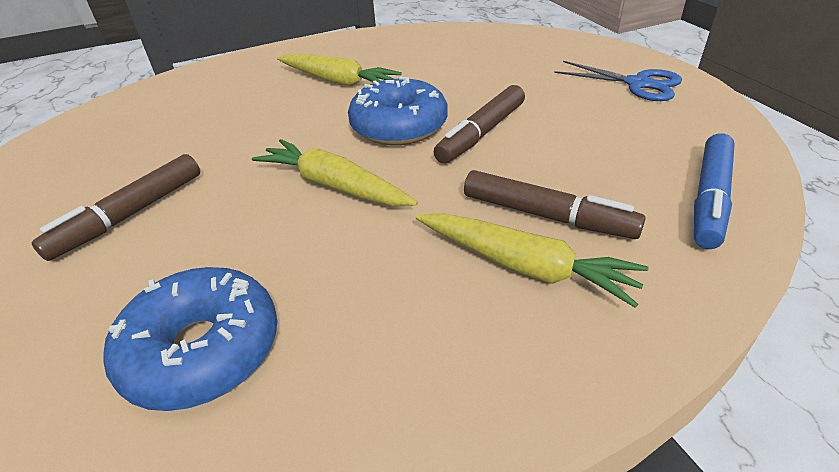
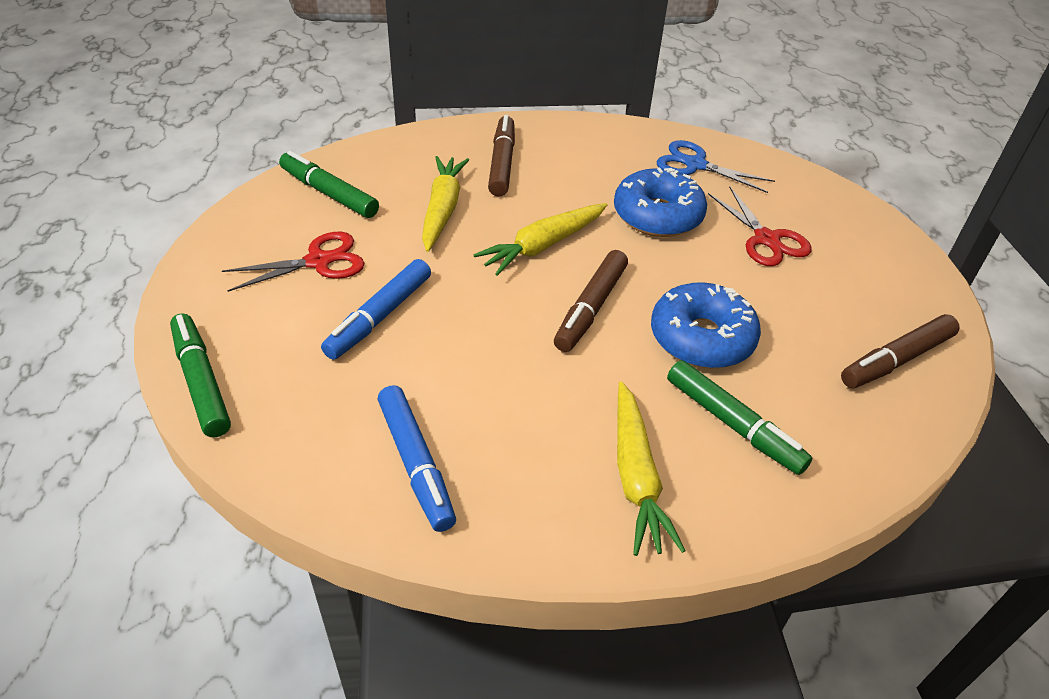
blue marker: 1 -> 2
green marker: 0 -> 3
red scissors: 0 -> 2

